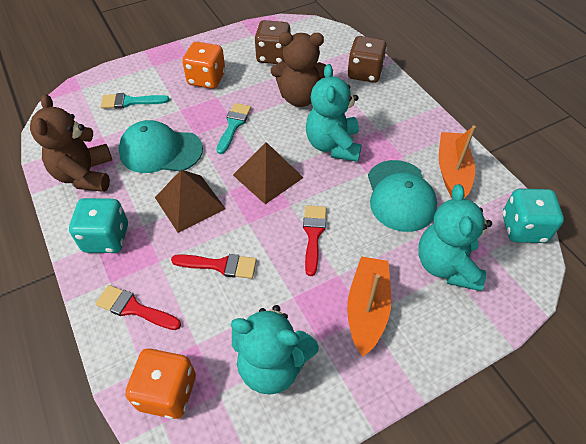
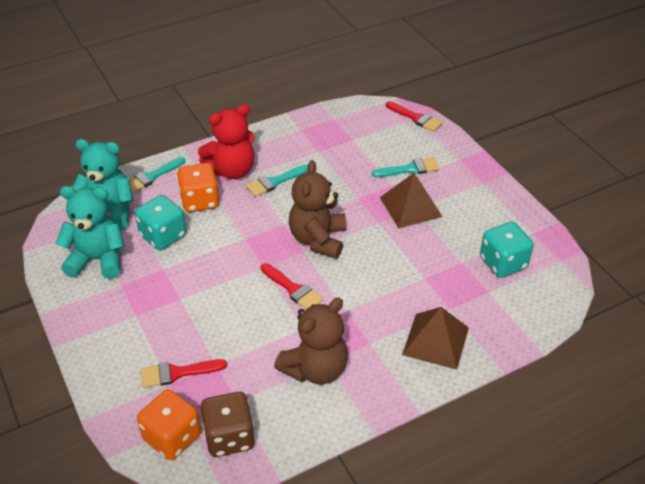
brown dice: 2 -> 1
orange boat: 2 -> 0
red teddy bear: 0 -> 1
turquoise brush: 2 -> 3
turquoise cap: 2 -> 0
turquoise teddy bear: 3 -> 2

